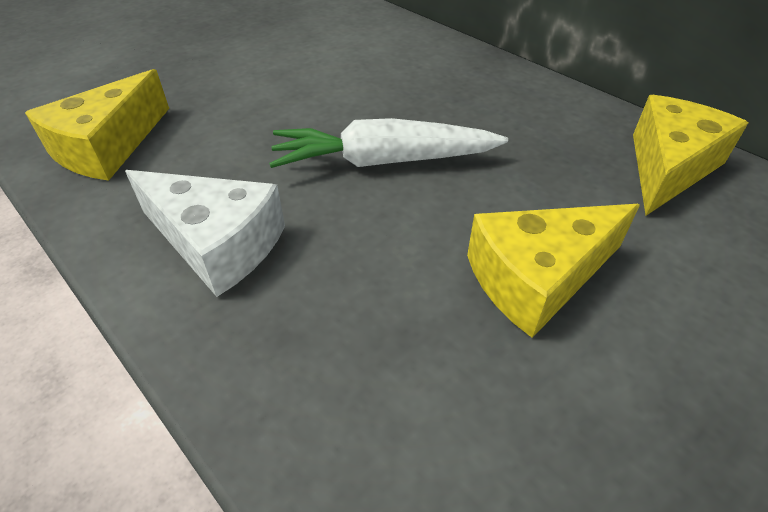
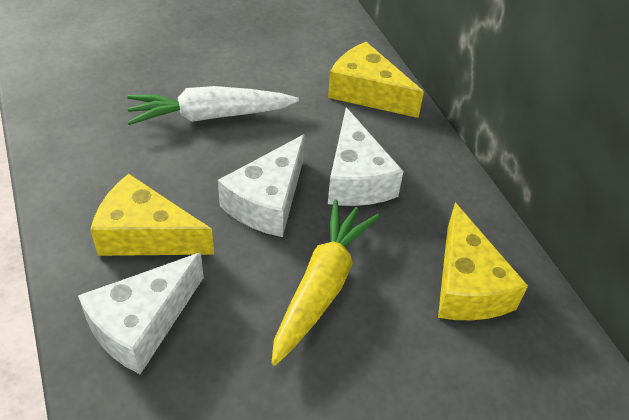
white cheese: 1 -> 3
yellow carrot: 0 -> 1

